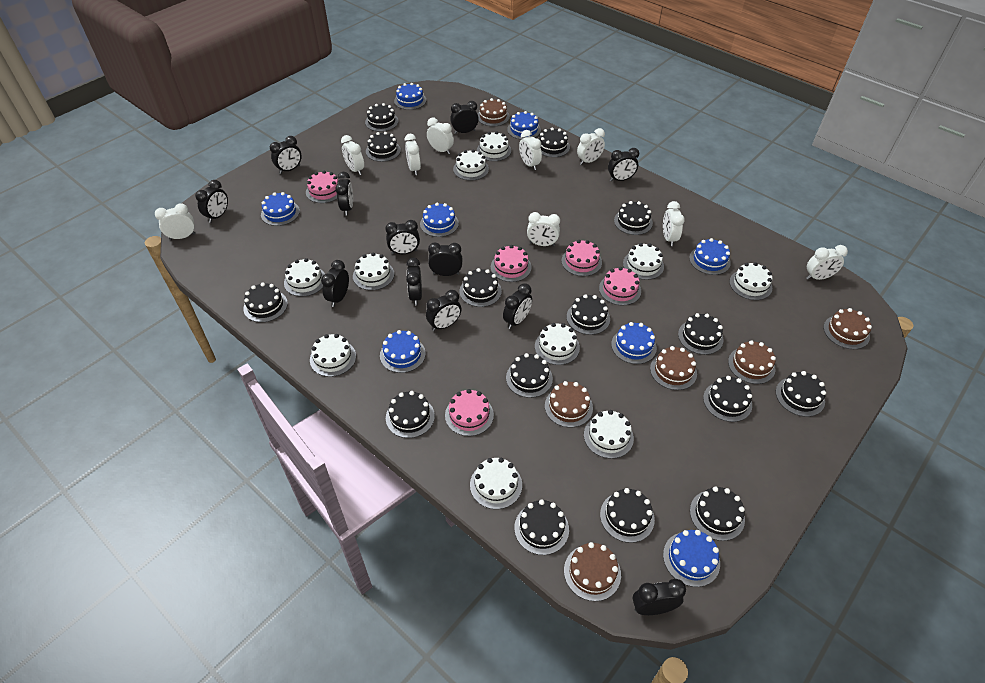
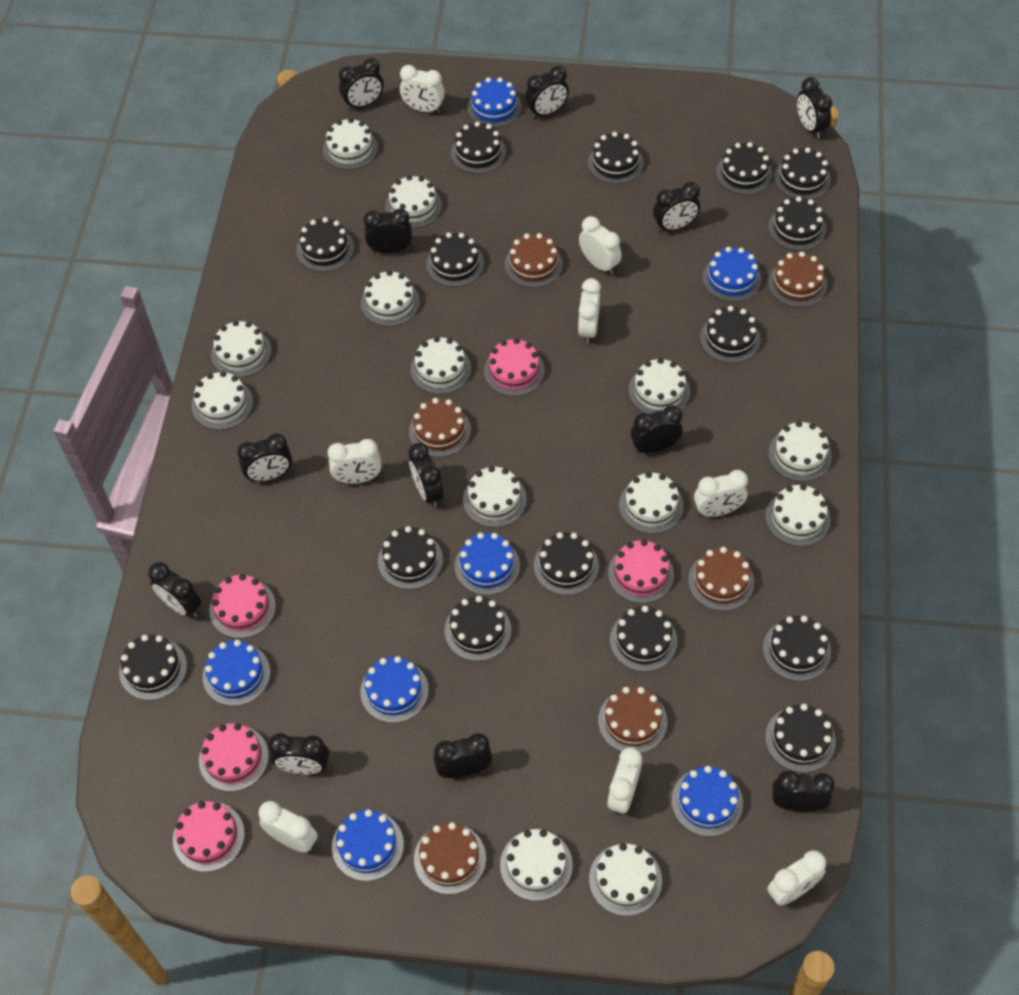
blue cake: 8 -> 7
white cake: 10 -> 13
white clock: 9 -> 8

